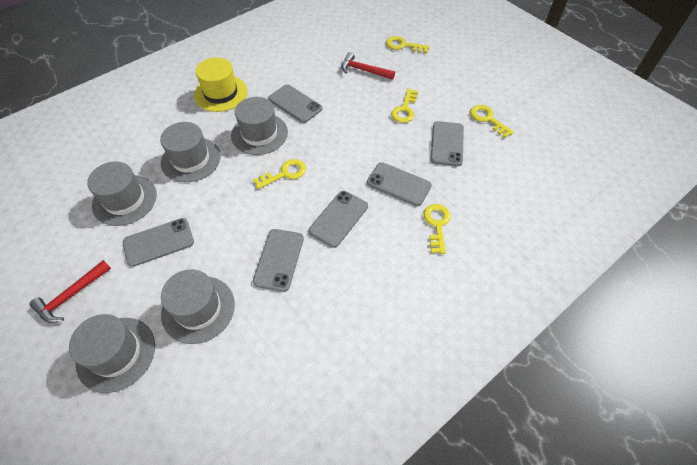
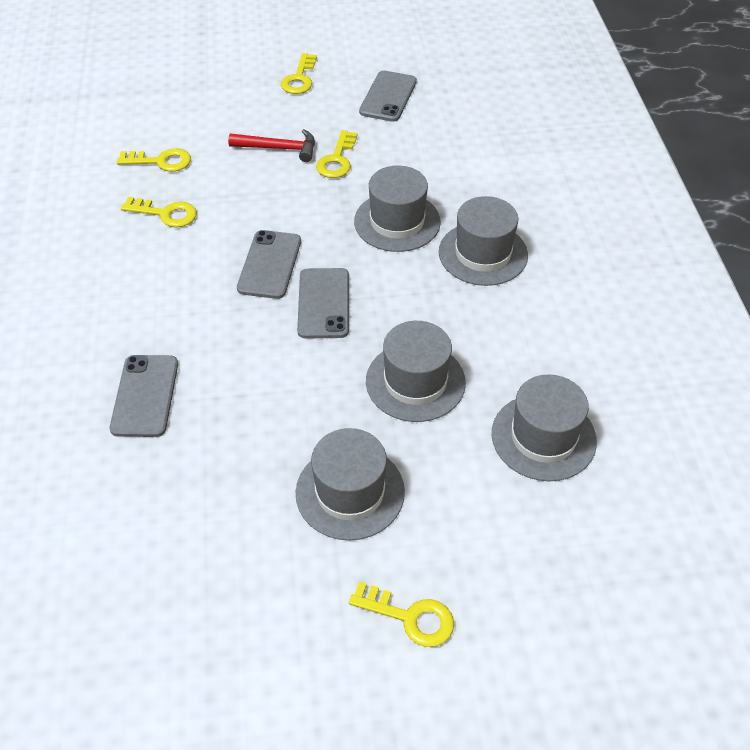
grey phone: 6 -> 4
red hammer: 2 -> 1
yellow hat: 1 -> 0

